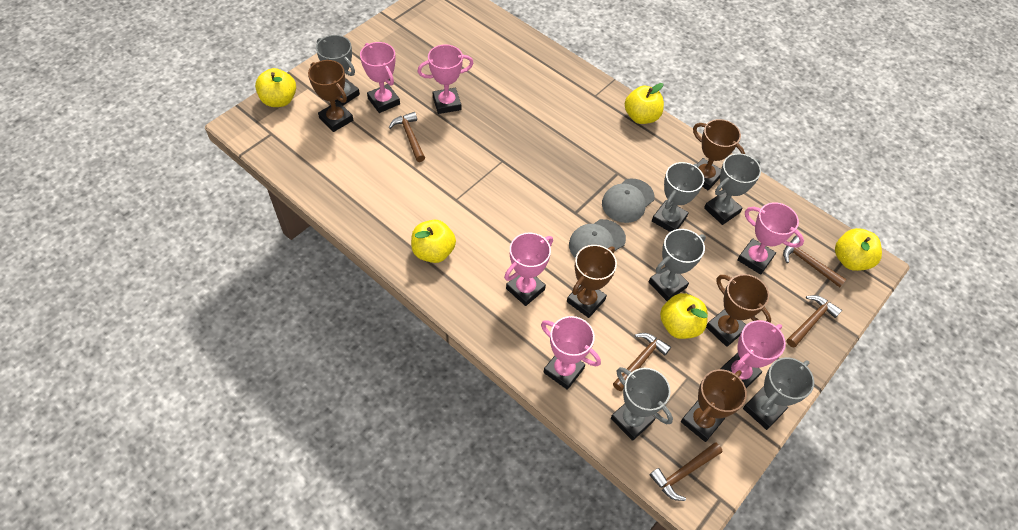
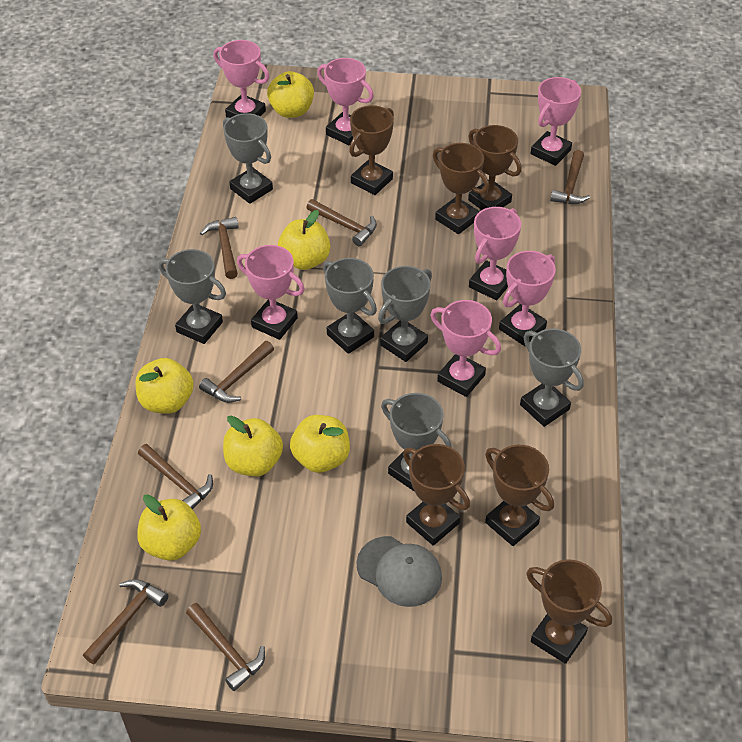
brown hammer: 5 -> 7
brown trophy: 5 -> 6
grey cap: 2 -> 1
pink trophy: 6 -> 7
yellow apple: 5 -> 6

